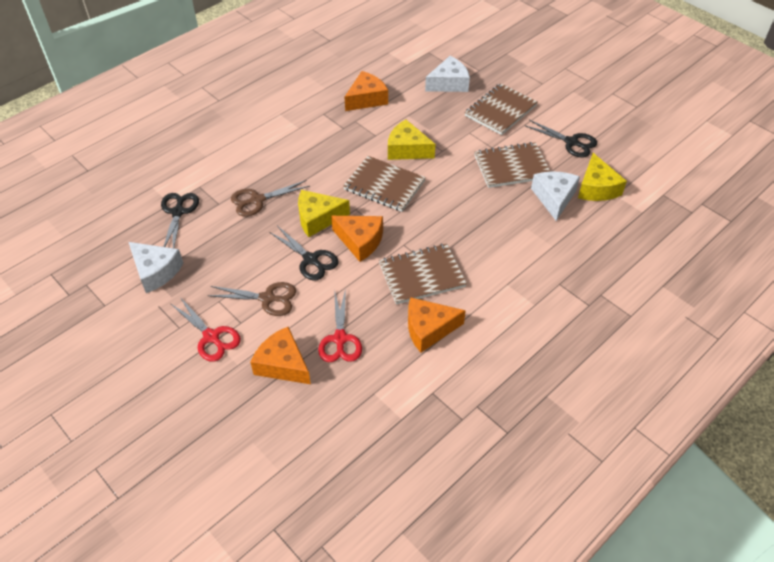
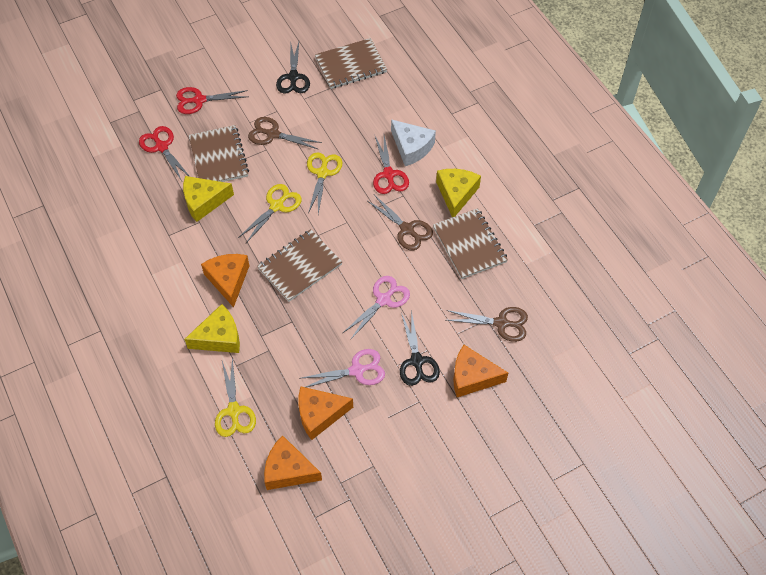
black scissors: 3 -> 2
brown scissors: 2 -> 3
pink scissors: 0 -> 2
red scissors: 2 -> 3
white cheese: 3 -> 1
yellow scissors: 0 -> 3

